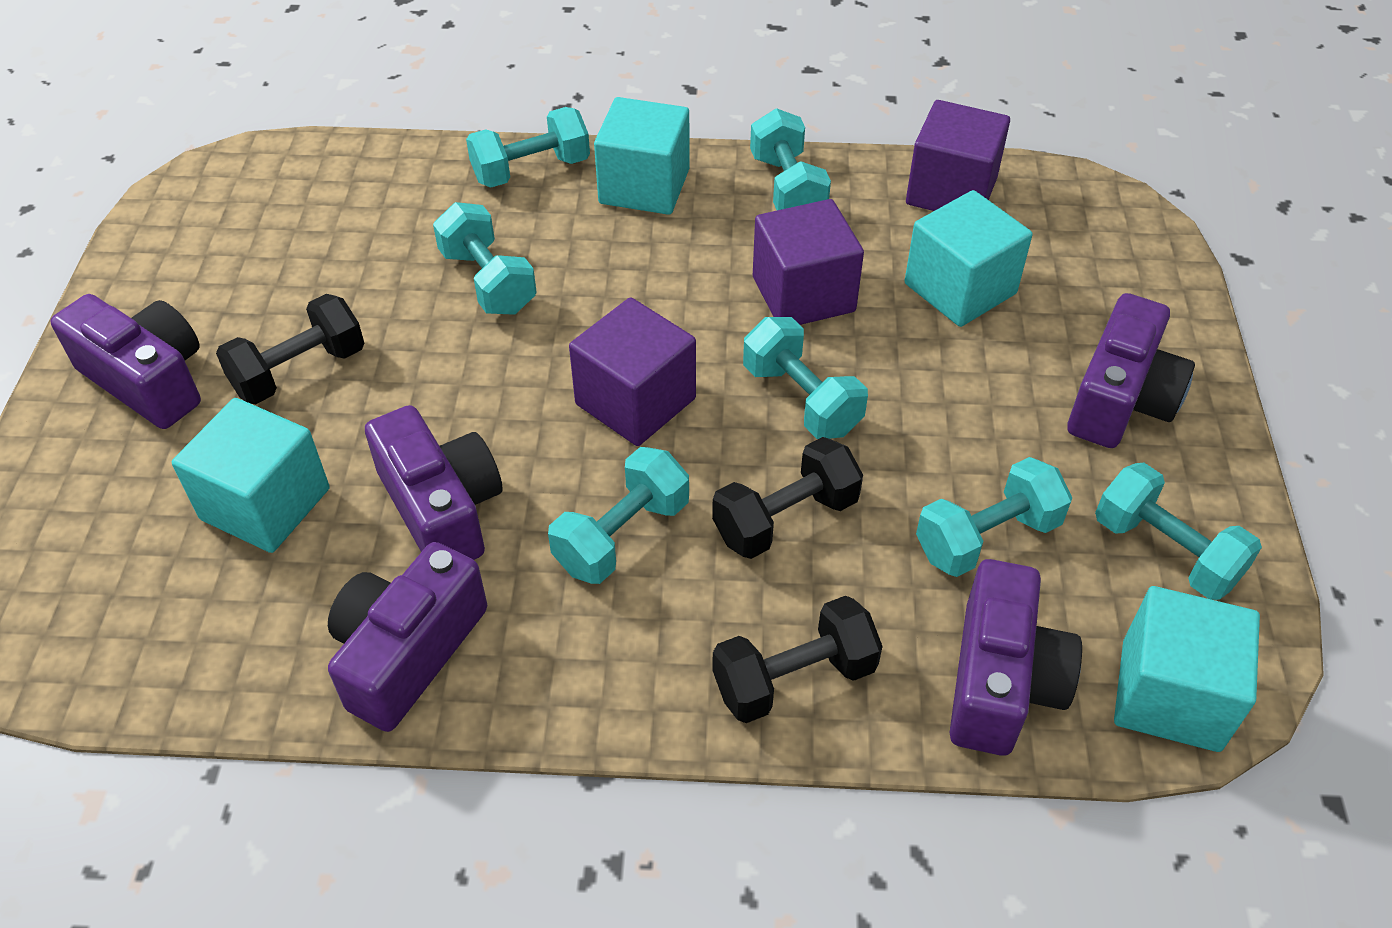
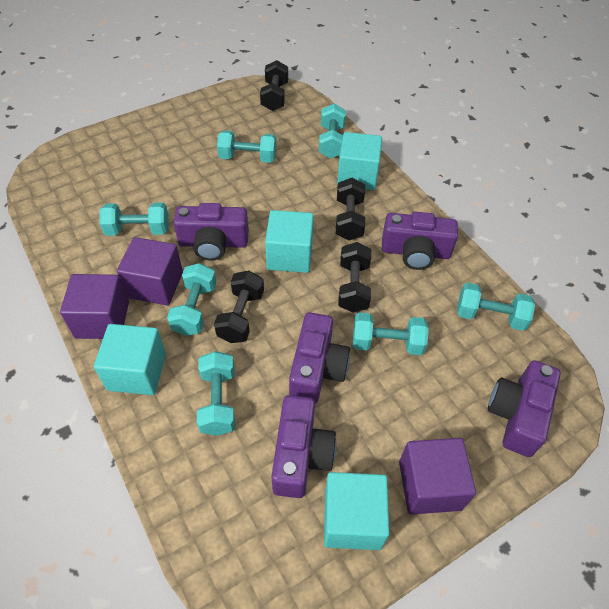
black dumbbell: 3 -> 4

